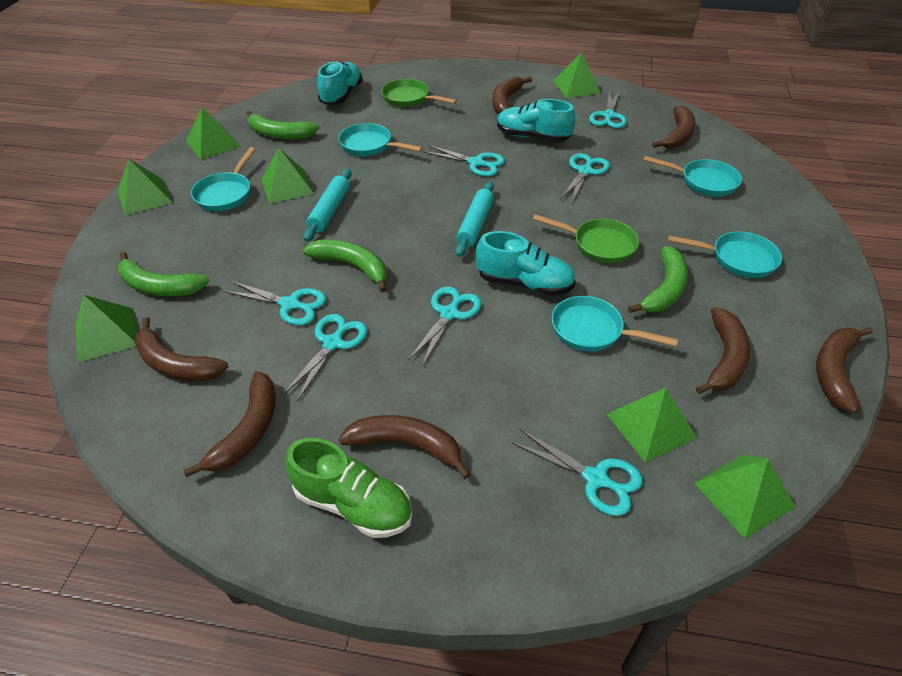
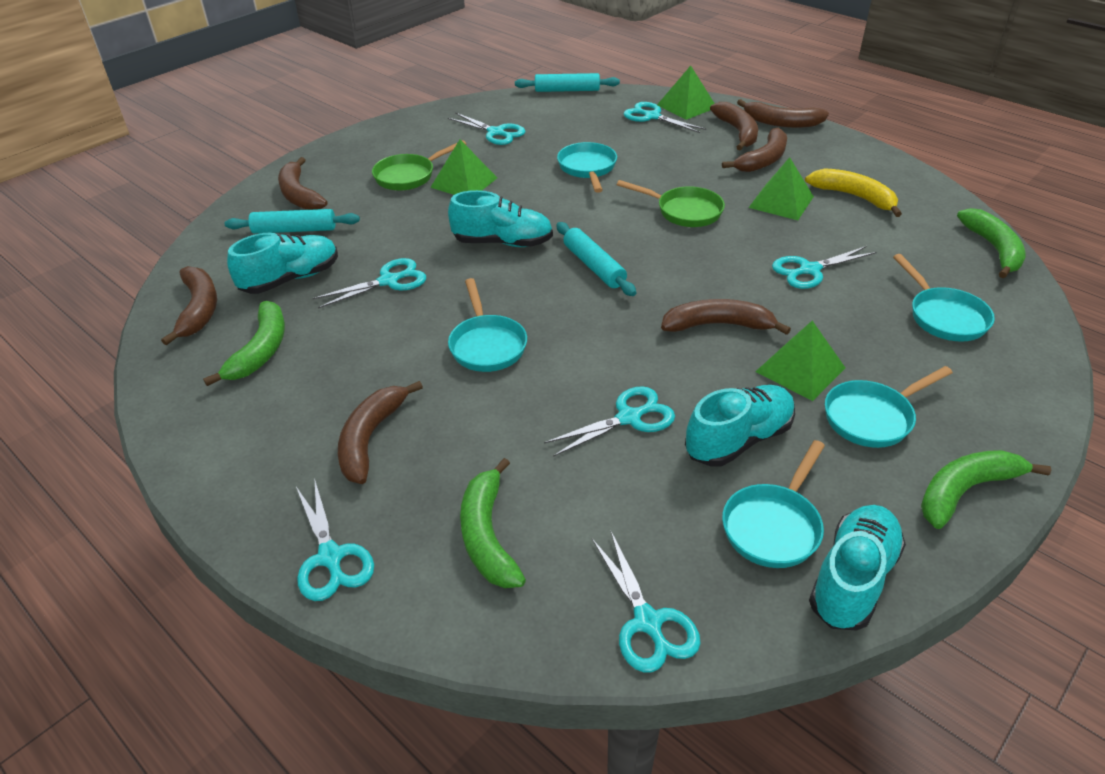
green pyramid: 7 -> 4
green shoe: 1 -> 0
turquoise rolling pin: 2 -> 3
turquoise shoe: 3 -> 4
yellow banana: 0 -> 1

